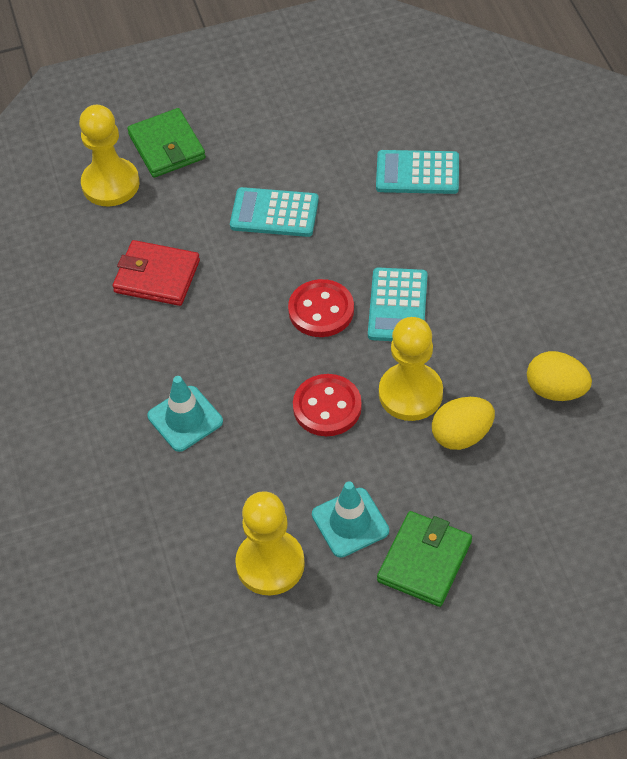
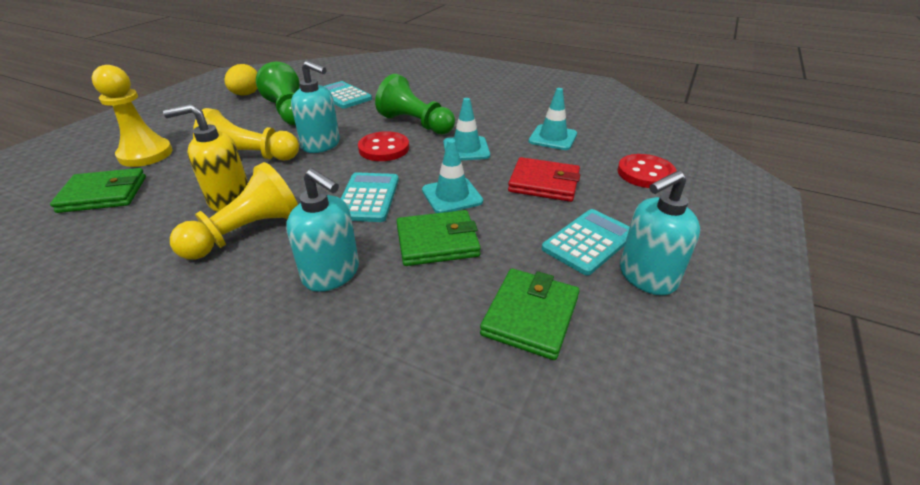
green pawn: 0 -> 2
green wallet: 2 -> 3
turquoise soap dispenser: 0 -> 3
turquoise traffic cone: 2 -> 3
yellow egg: 2 -> 1
yellow soap dispenser: 0 -> 1

